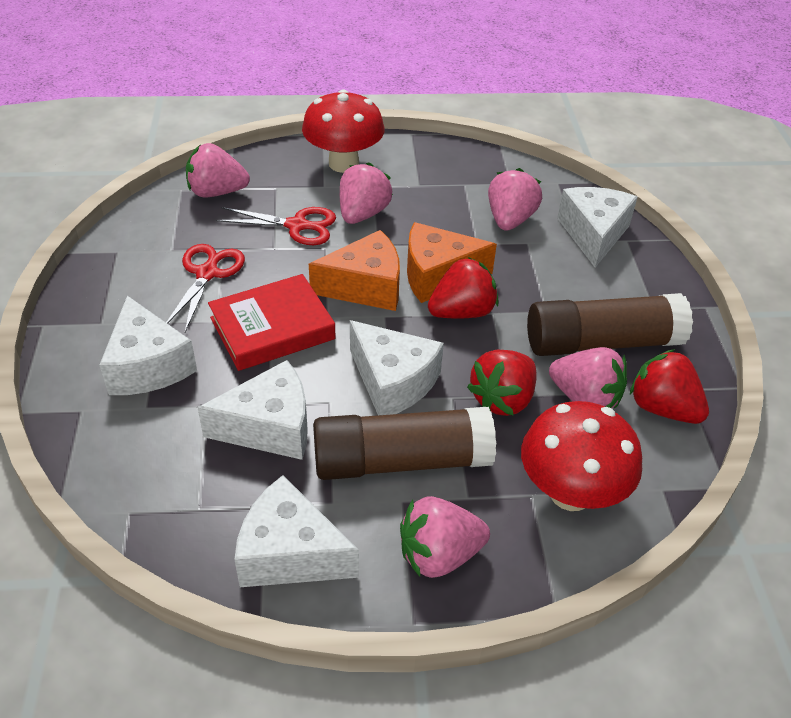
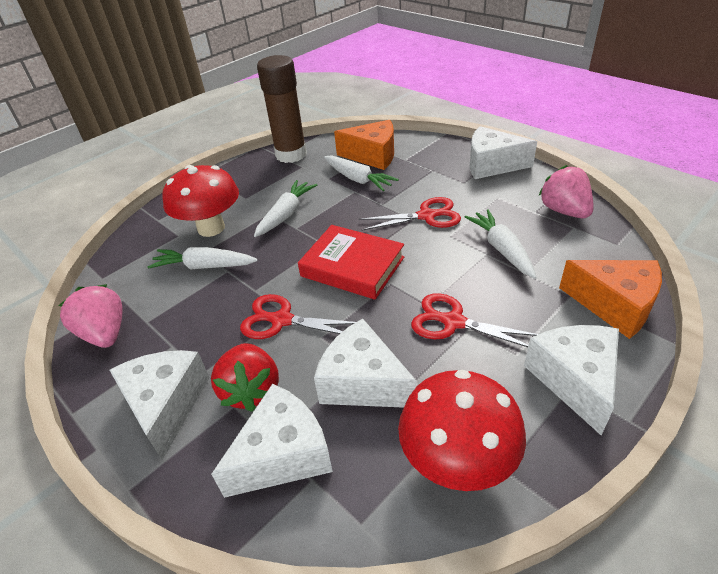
brown glue stick: 2 -> 1
pink strawberry: 5 -> 2
red scissors: 2 -> 3
red strawberry: 3 -> 1
white carrot: 0 -> 4

